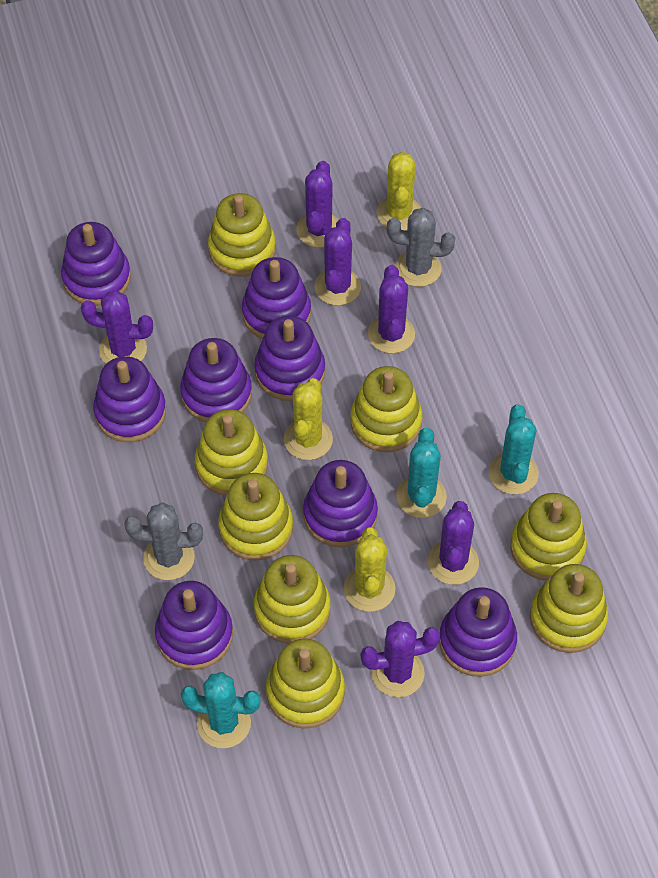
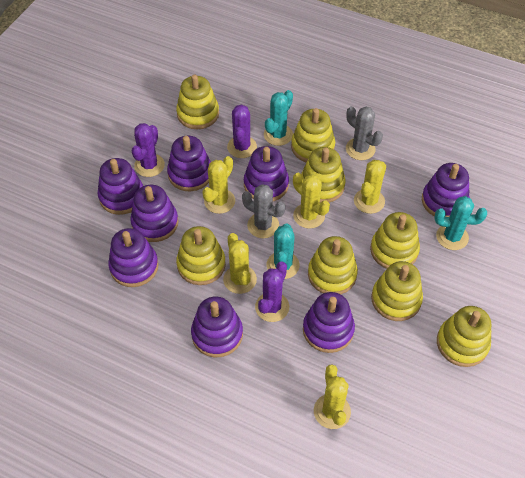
purple cactus: 6 -> 3
yellow cactus: 3 -> 5

